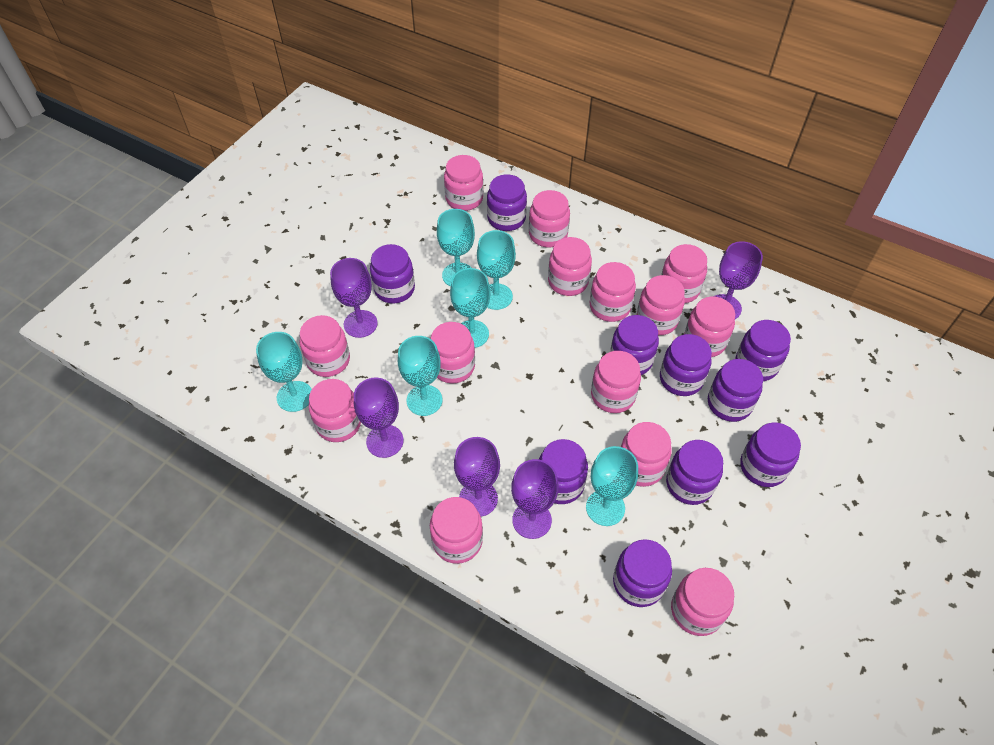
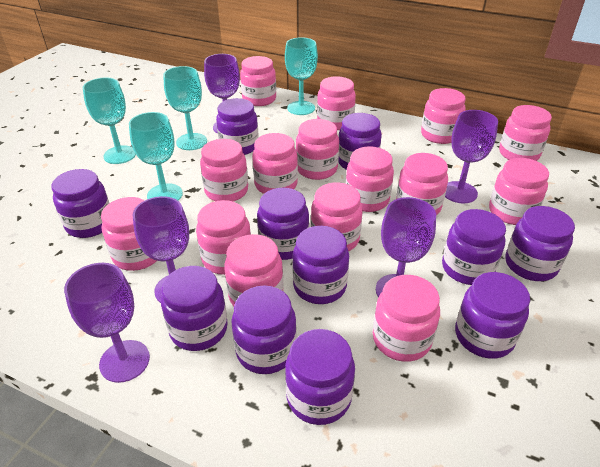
pink jar: 14 -> 15
purple jar: 10 -> 11
turquoise goblet: 6 -> 4

